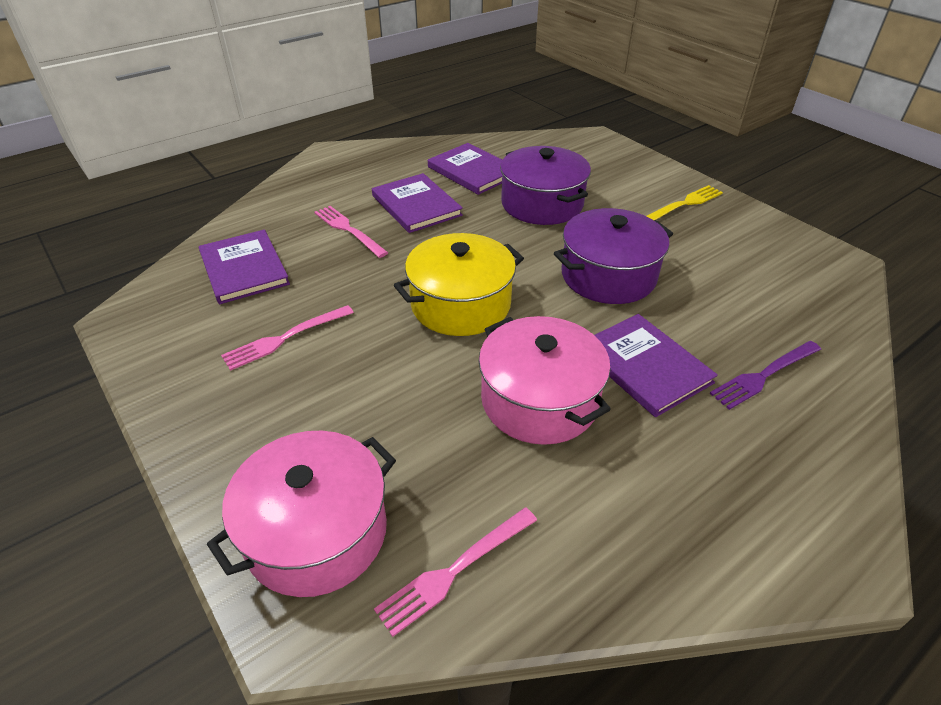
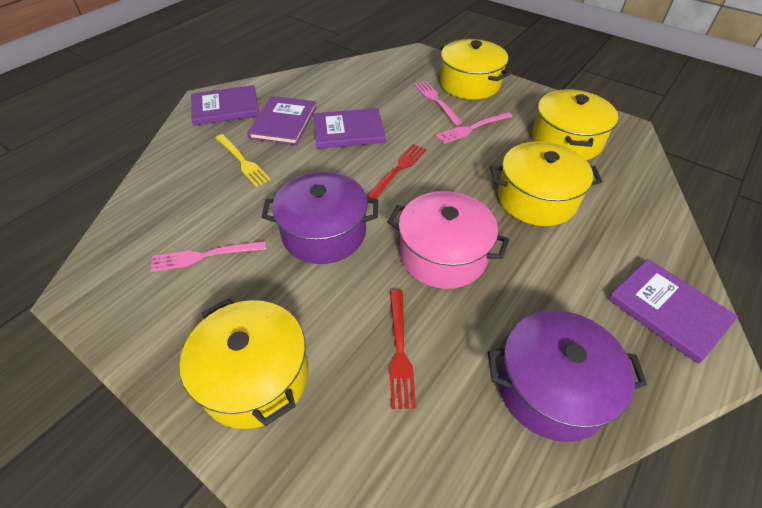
pink pot: 2 -> 1
purple fork: 1 -> 0
red fork: 0 -> 2
yellow pot: 1 -> 4

